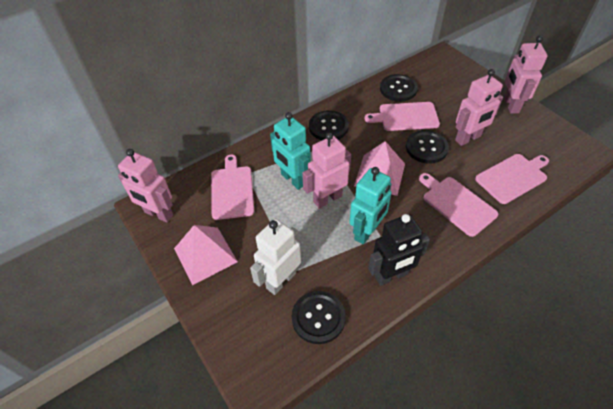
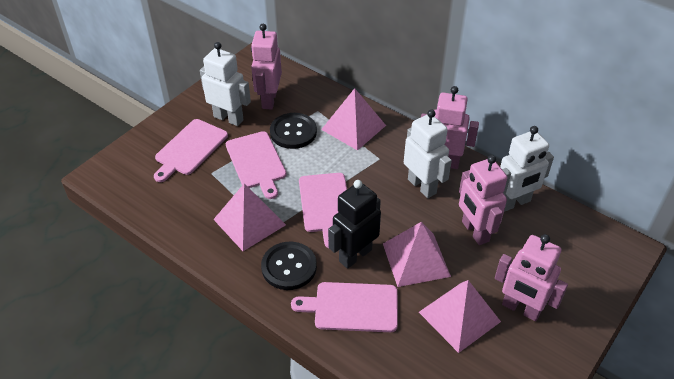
black button: 4 -> 2
pink pyramid: 2 -> 4
turquoise robot: 2 -> 0
white robot: 1 -> 3

